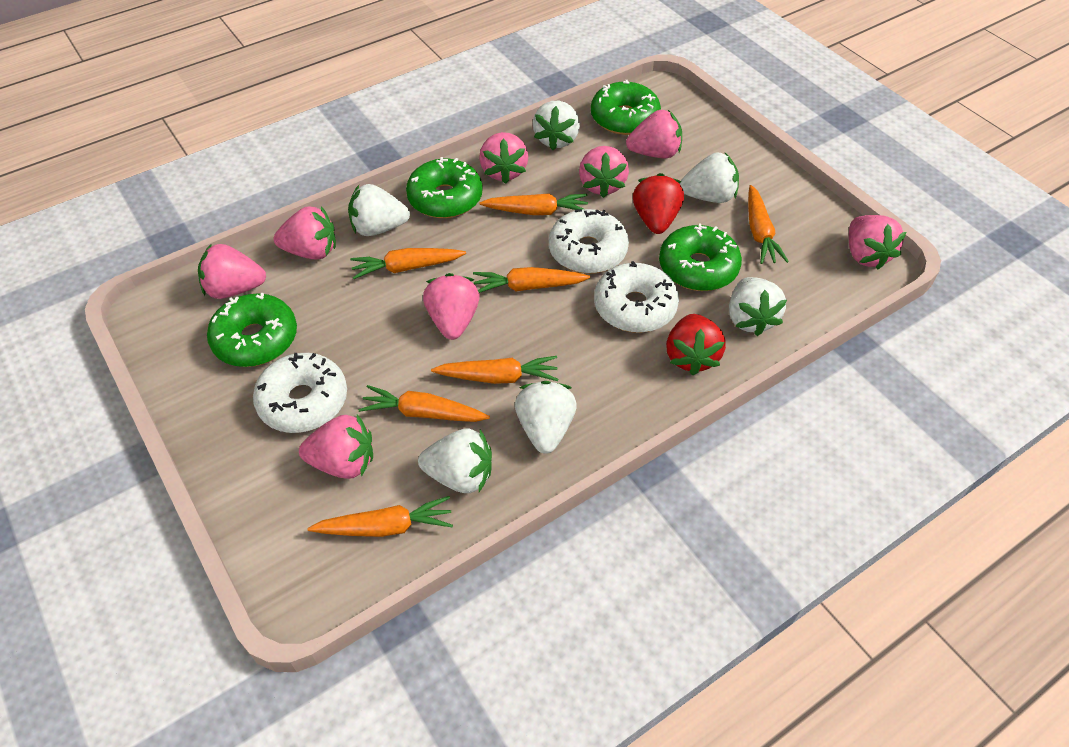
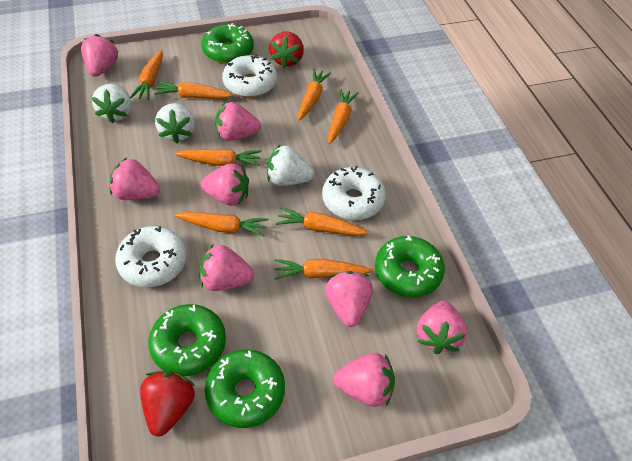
orange carrot: 7 -> 8
white strawberry: 6 -> 3

